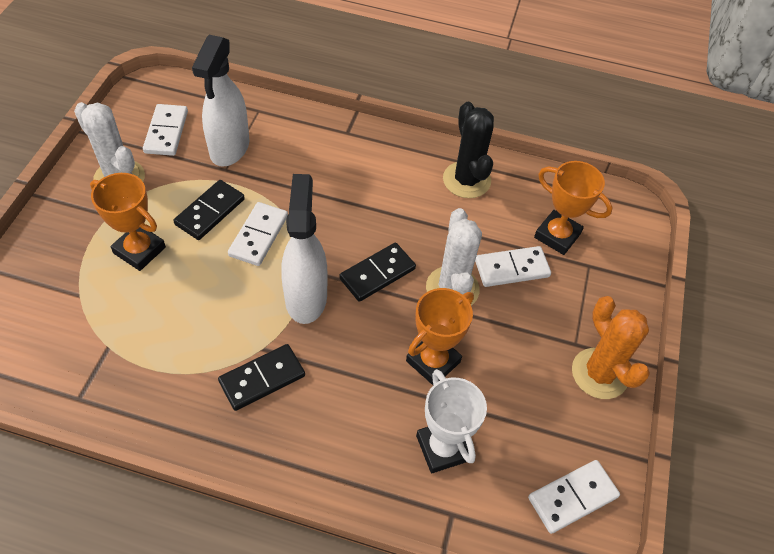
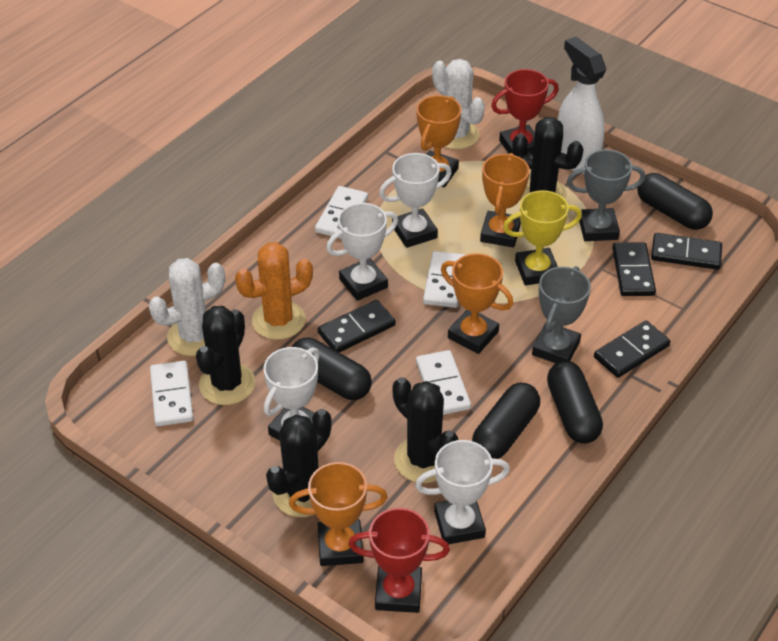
black cactus: 1 -> 4
black capsule: 0 -> 4
black domino: 3 -> 4
grey trophy: 0 -> 2
orange trophy: 3 -> 4
red trophy: 0 -> 2
white spray bottle: 2 -> 1
white trophy: 1 -> 4
yellow trophy: 0 -> 1

